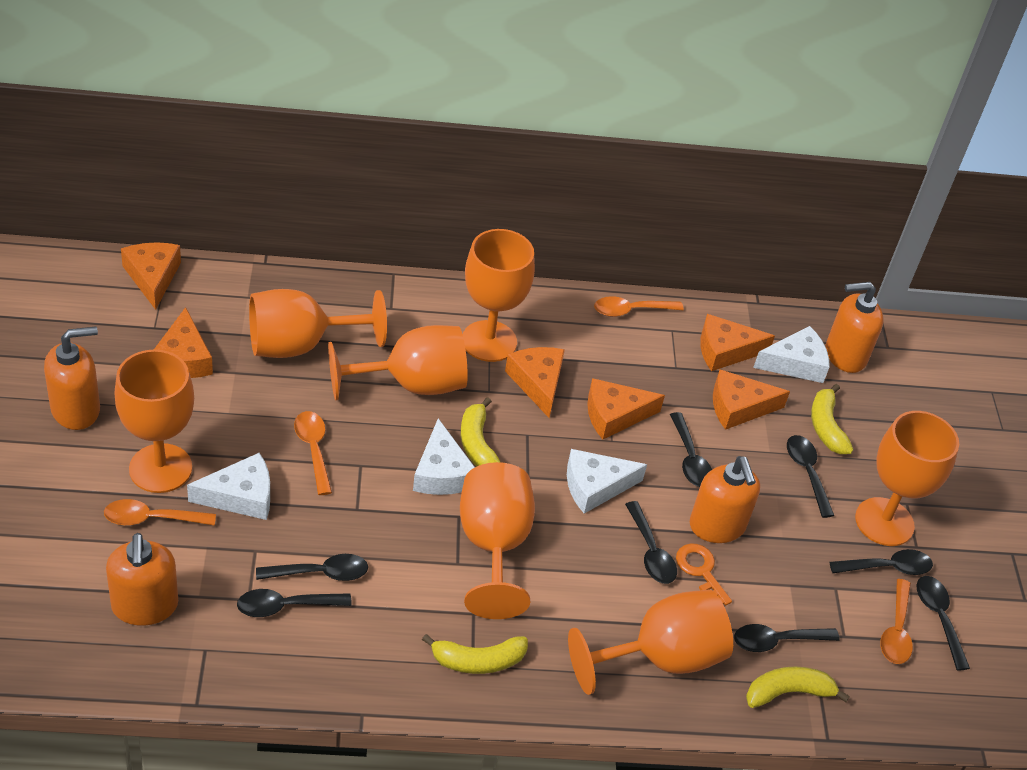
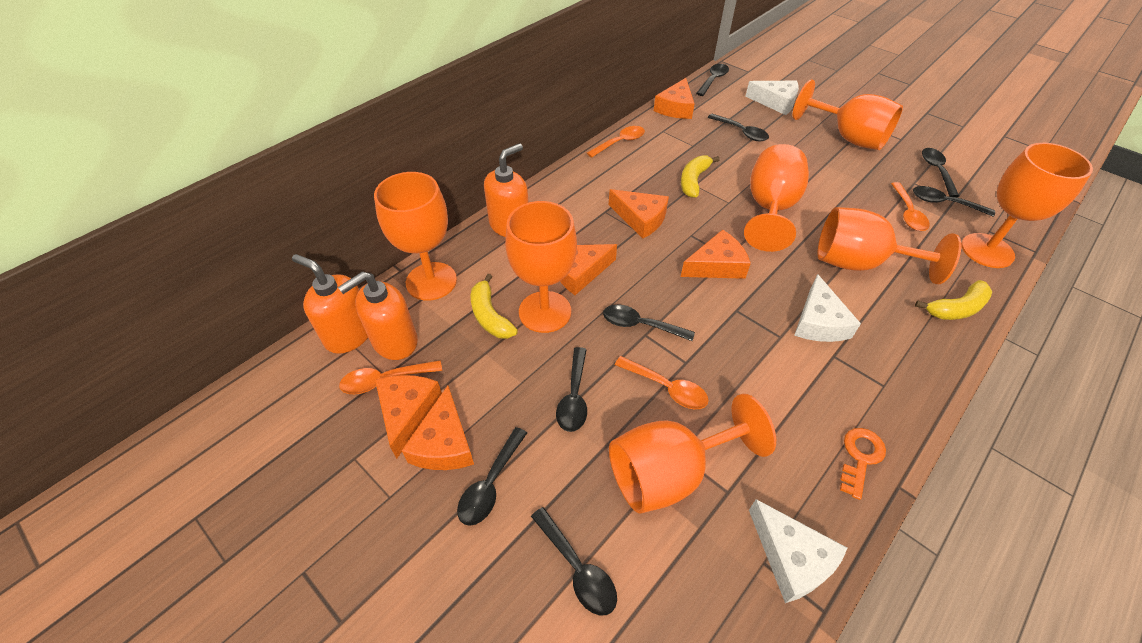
orange soap dispenser: 4 -> 3
white cheese: 4 -> 3
yellow banana: 4 -> 3

